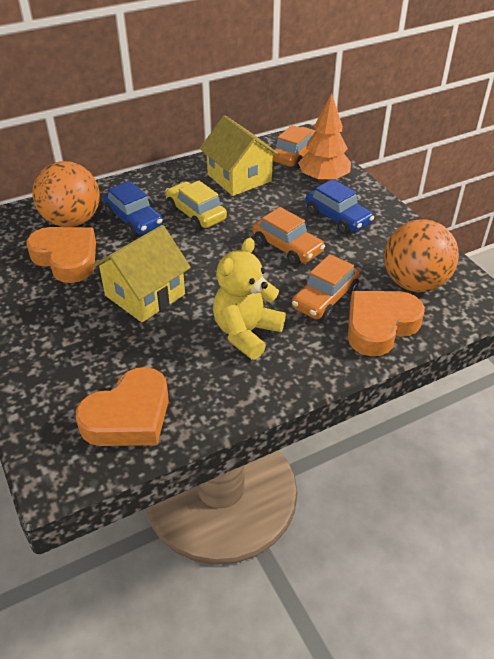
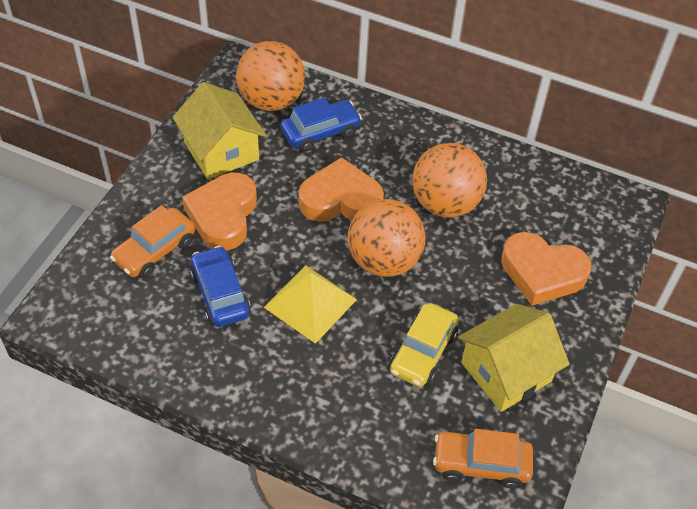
orange ball: 2 -> 3
orange car: 3 -> 2
orange tree: 1 -> 0
yellow pyramid: 0 -> 1
yellow teddy bear: 1 -> 0

